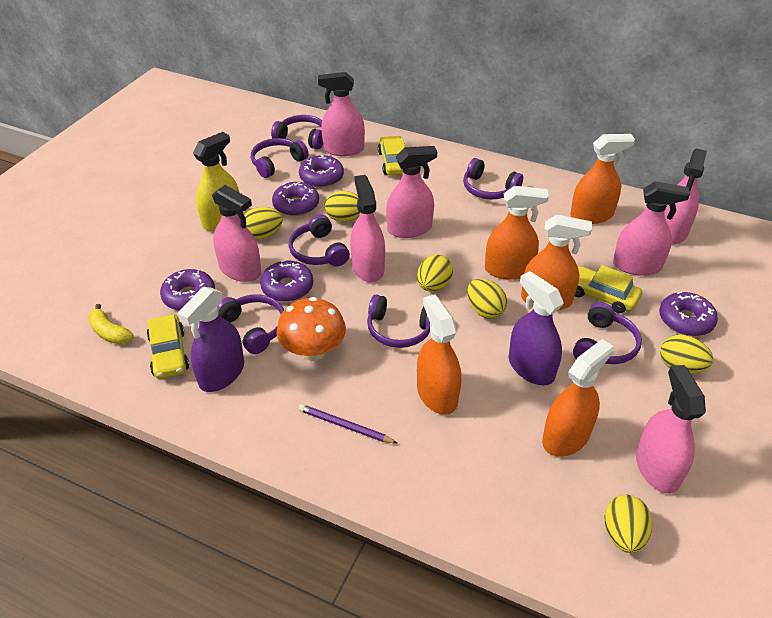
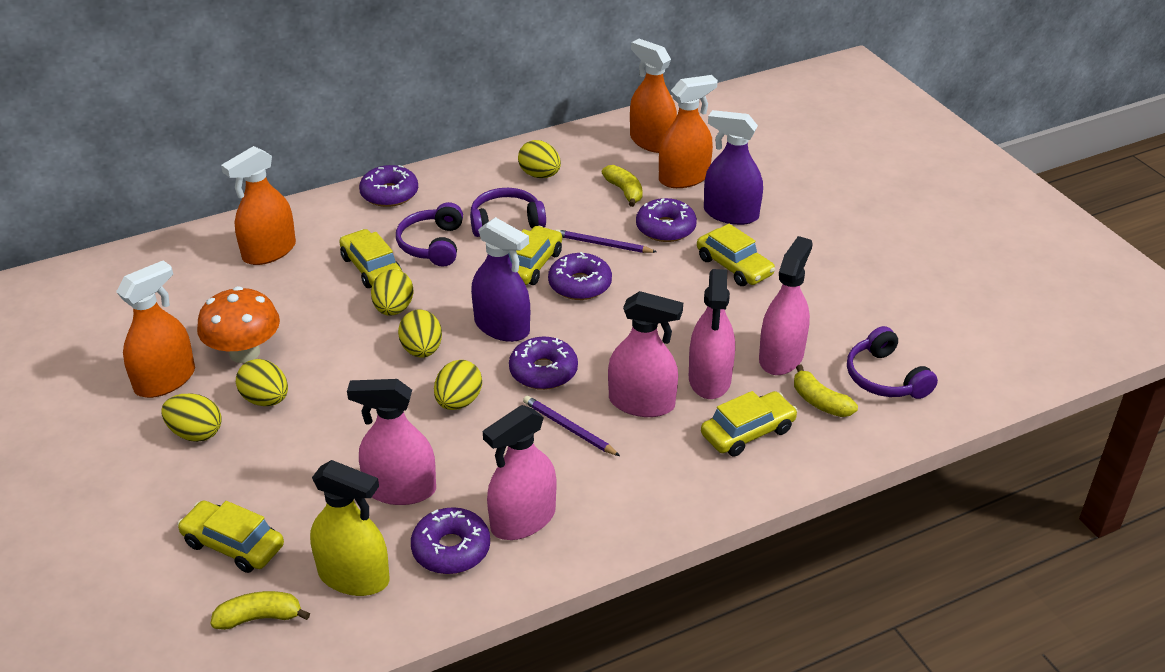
orange spray bottle: 5 -> 4
pink spray bottle: 7 -> 5
purple headphones: 7 -> 3
purple pencil: 1 -> 2
yellow banana: 1 -> 3
yellow car: 3 -> 5

